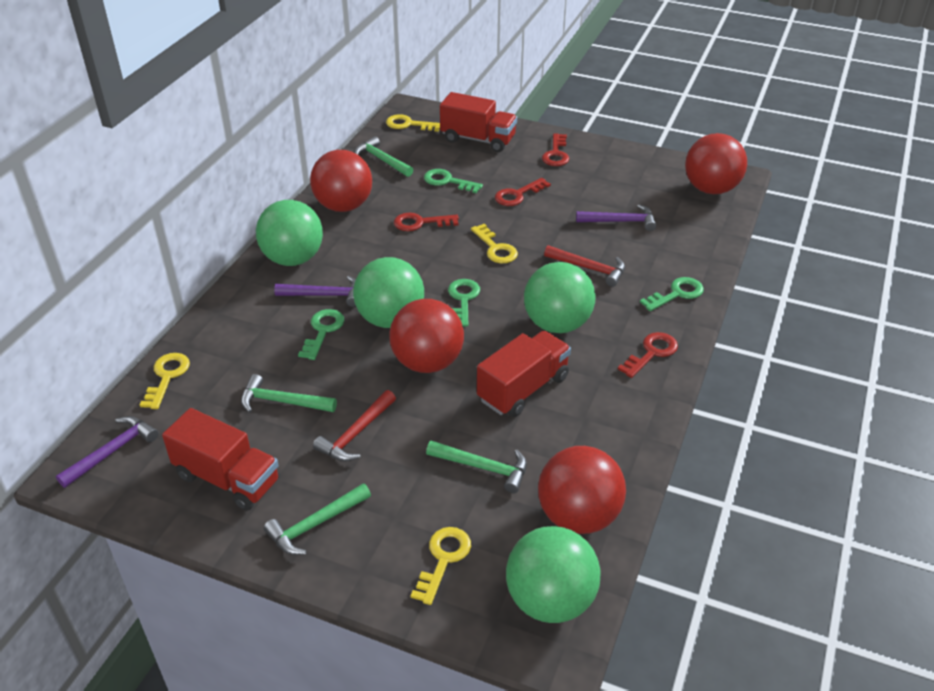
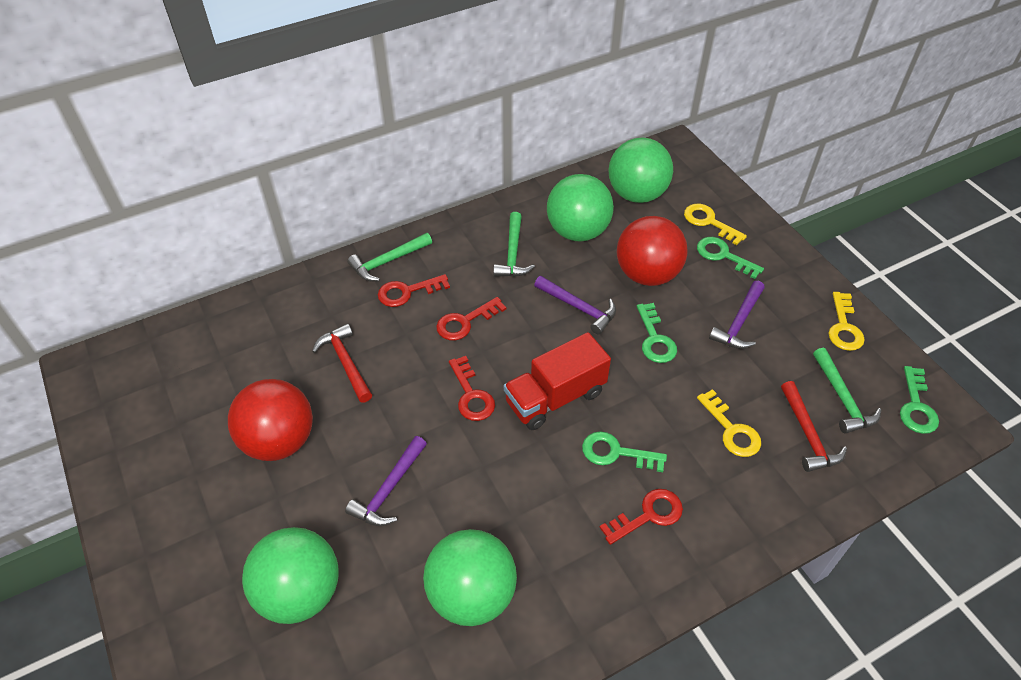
green hammer: 4 -> 3
red ball: 4 -> 2
red truck: 3 -> 1
yellow key: 4 -> 3

